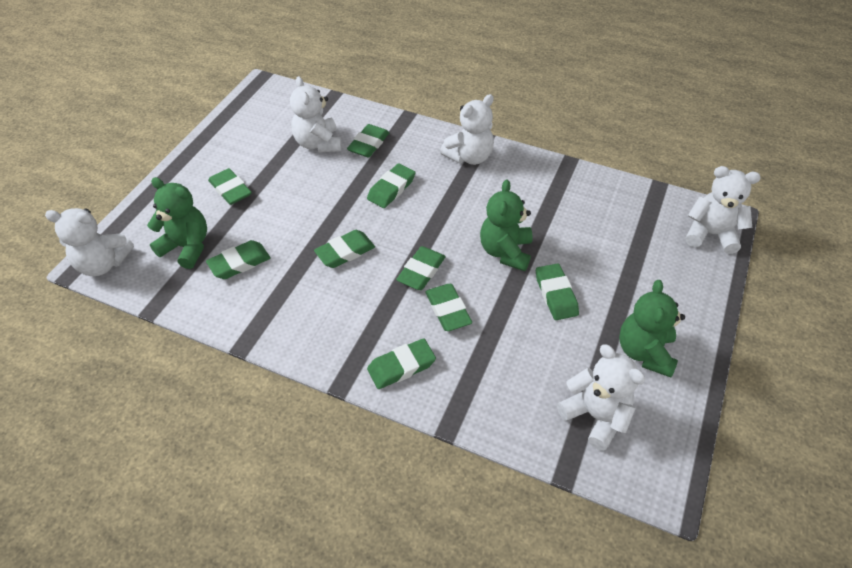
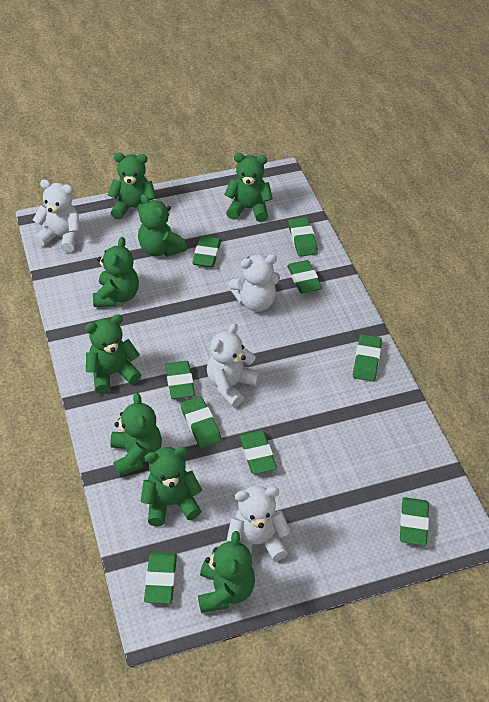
green teddy bear: 3 -> 8
white teddy bear: 5 -> 4

